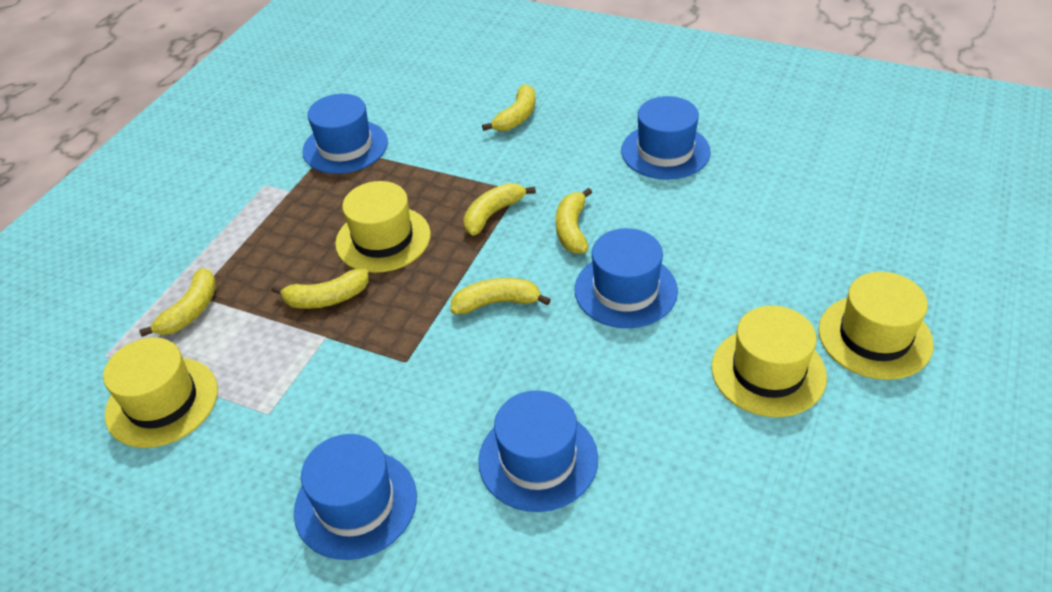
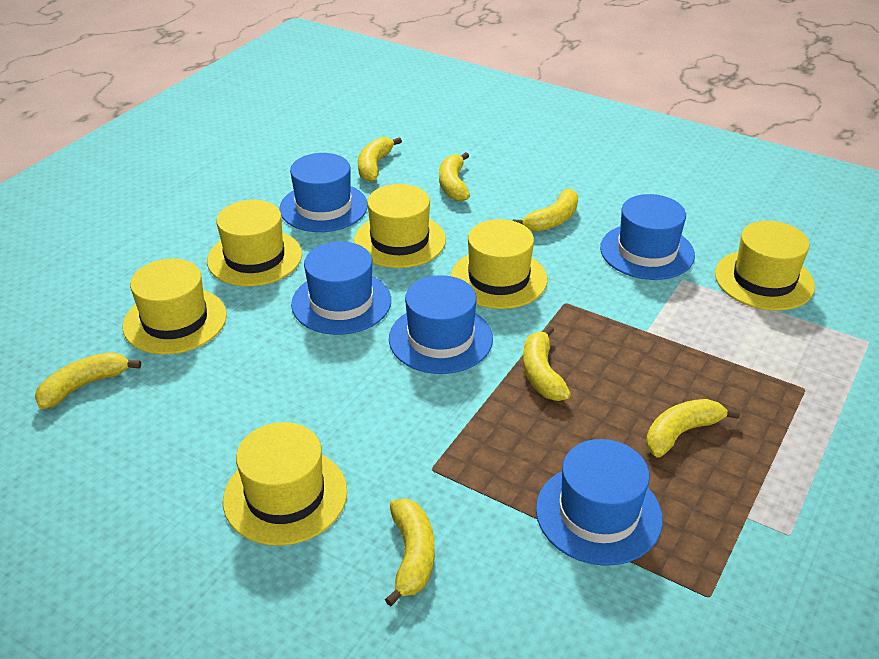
yellow banana: 6 -> 7
yellow hat: 4 -> 6

